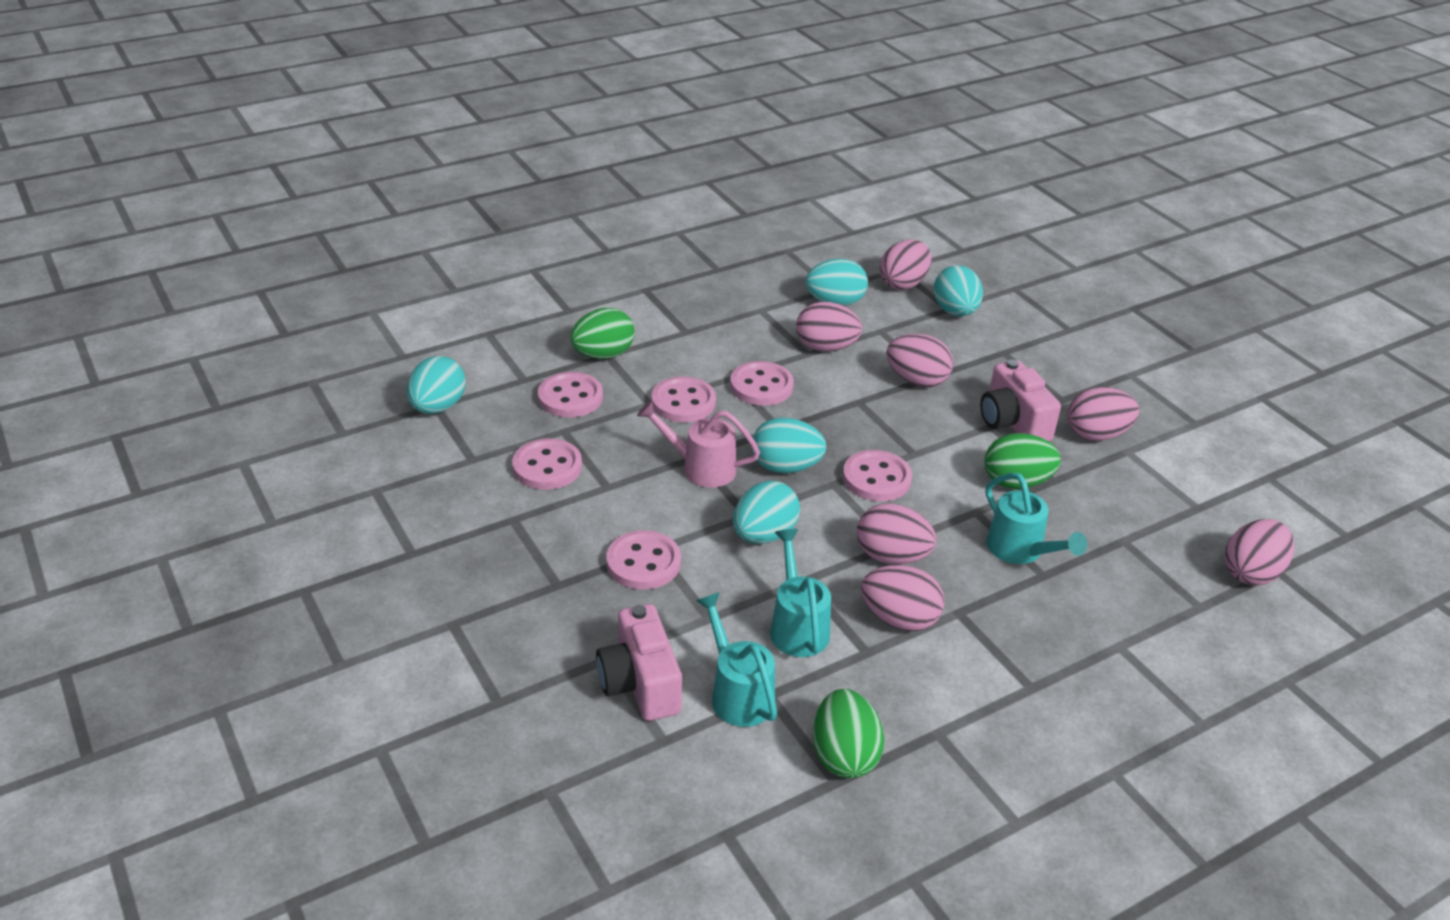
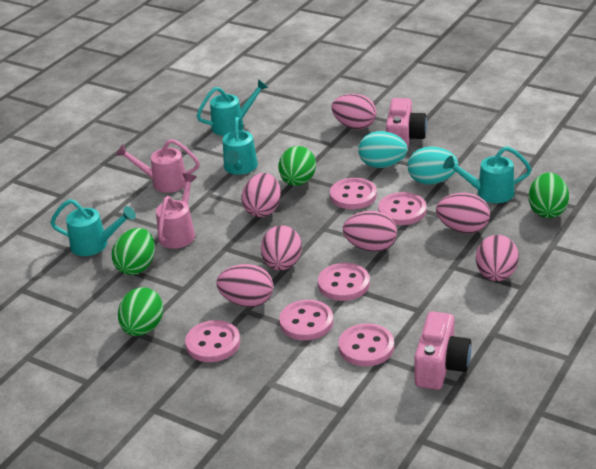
green egg: 3 -> 4
pink watering can: 1 -> 2
turquoise egg: 5 -> 2
turquoise watering can: 3 -> 4

